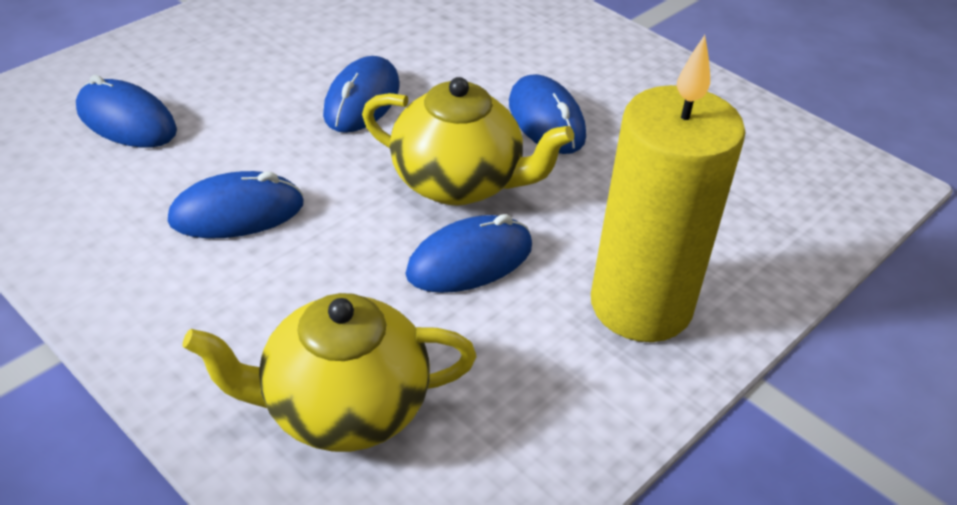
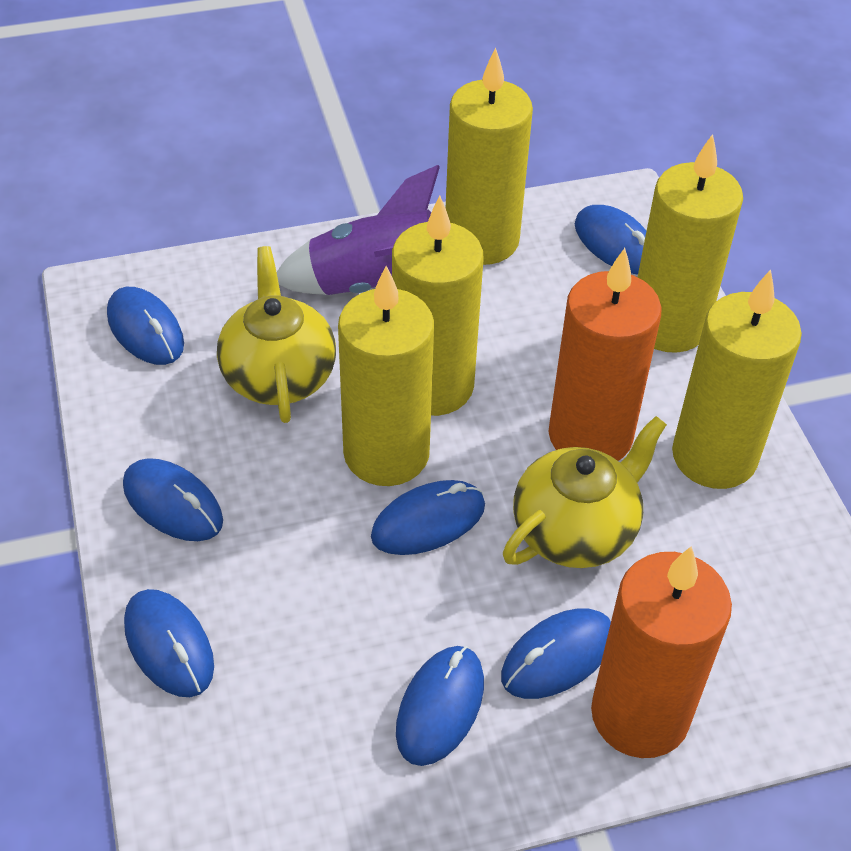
blue mouse: 5 -> 7
orange candle: 0 -> 2
purple rocket: 0 -> 1
yellow candle: 1 -> 5

